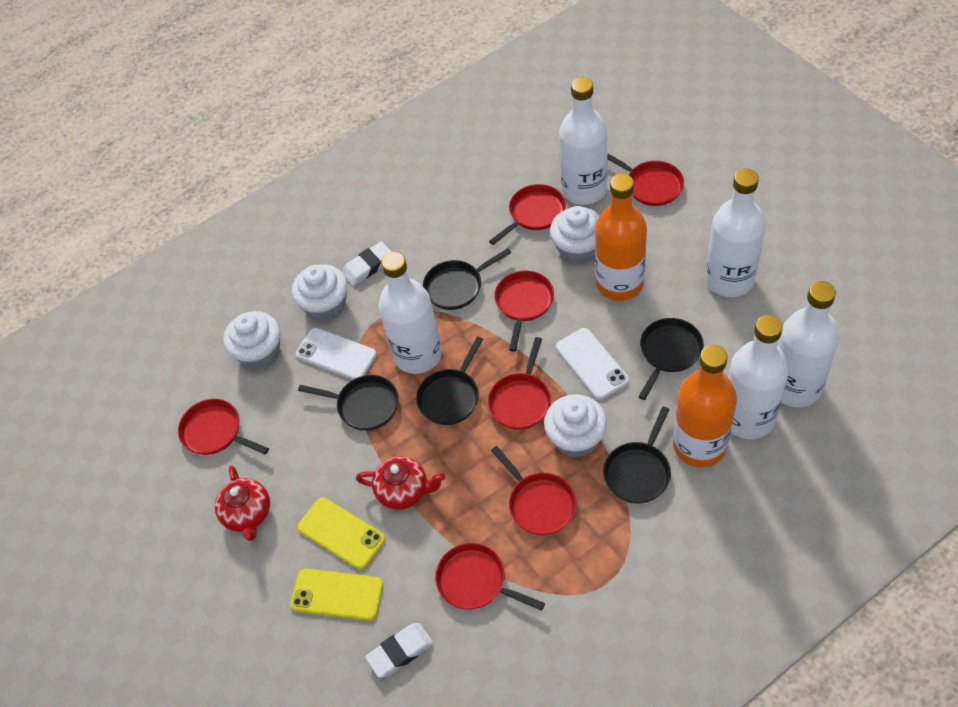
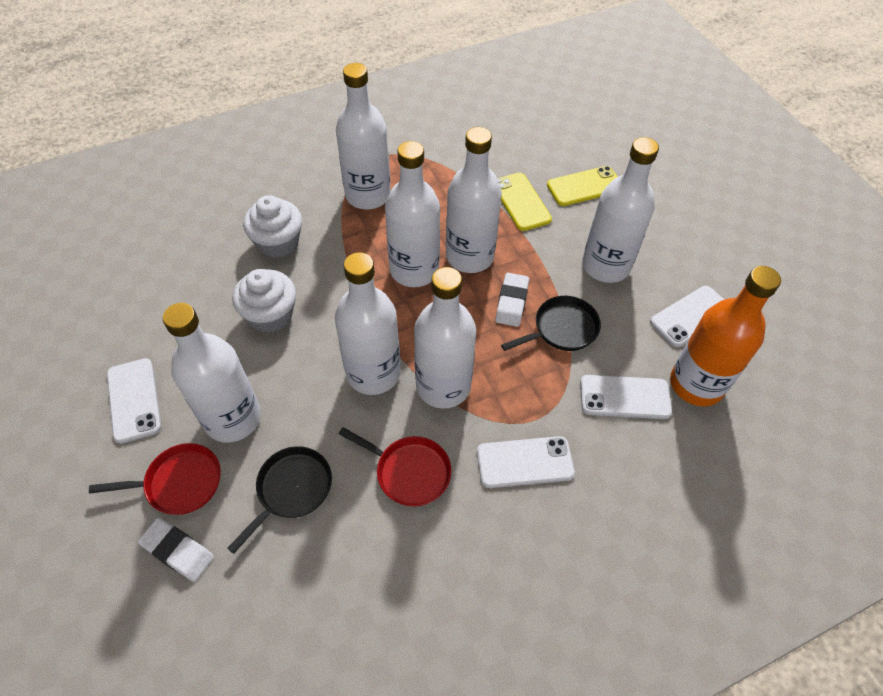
black pan: 5 -> 2
orange bottle: 2 -> 1
red pan: 7 -> 2
red teapot: 2 -> 0
white bottle: 5 -> 7
white cupcake: 4 -> 2
white phone: 2 -> 4

